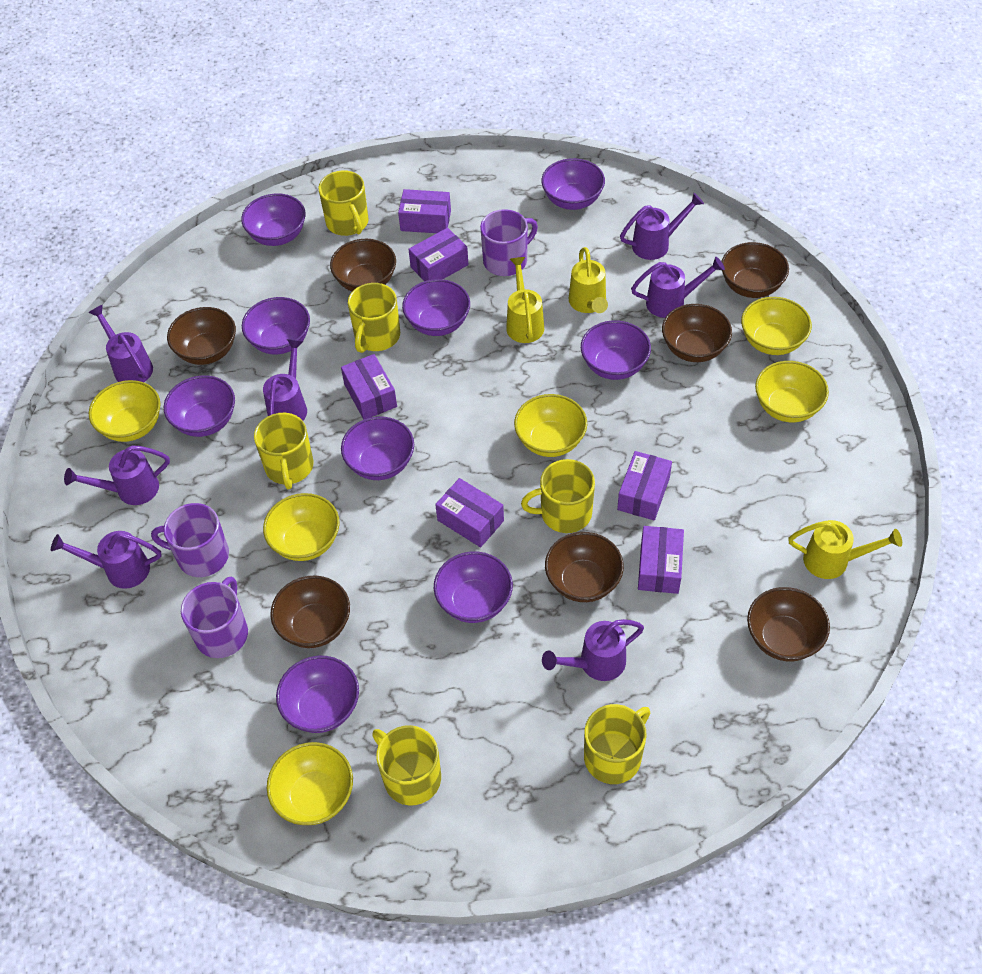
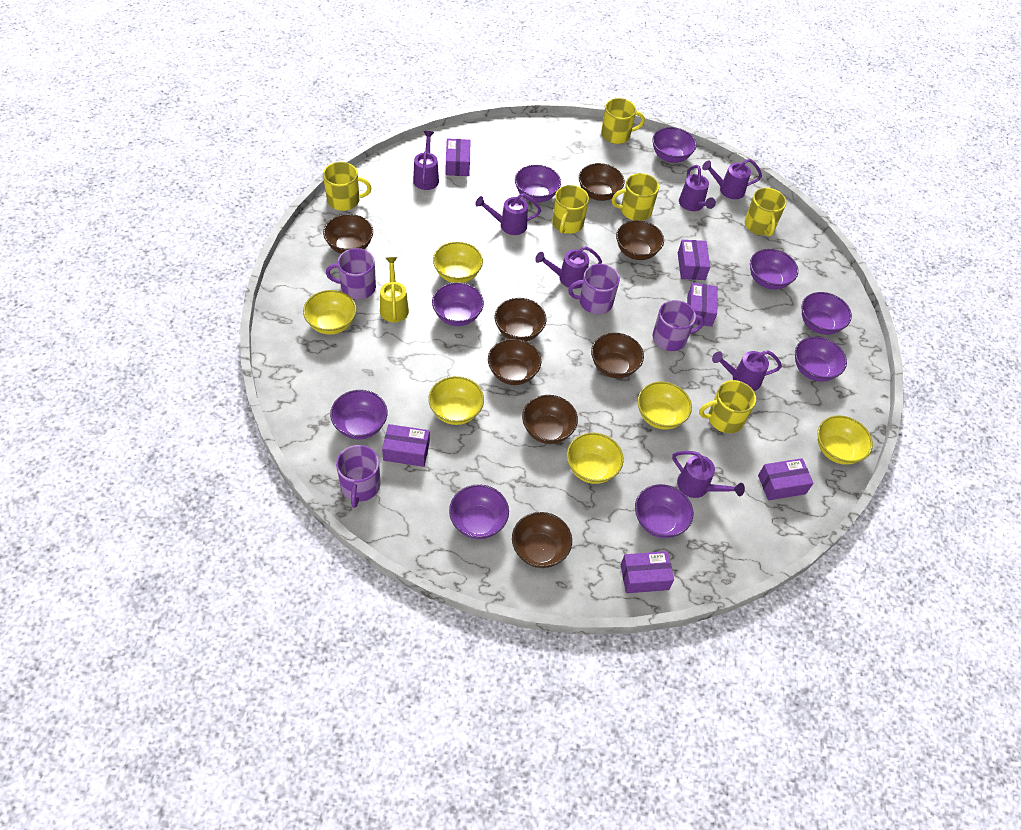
brown bowl: 7 -> 8
purple mug: 3 -> 4
yellow watering can: 3 -> 1

